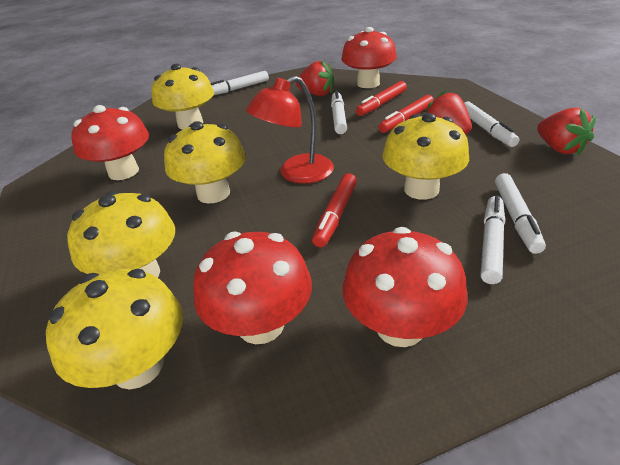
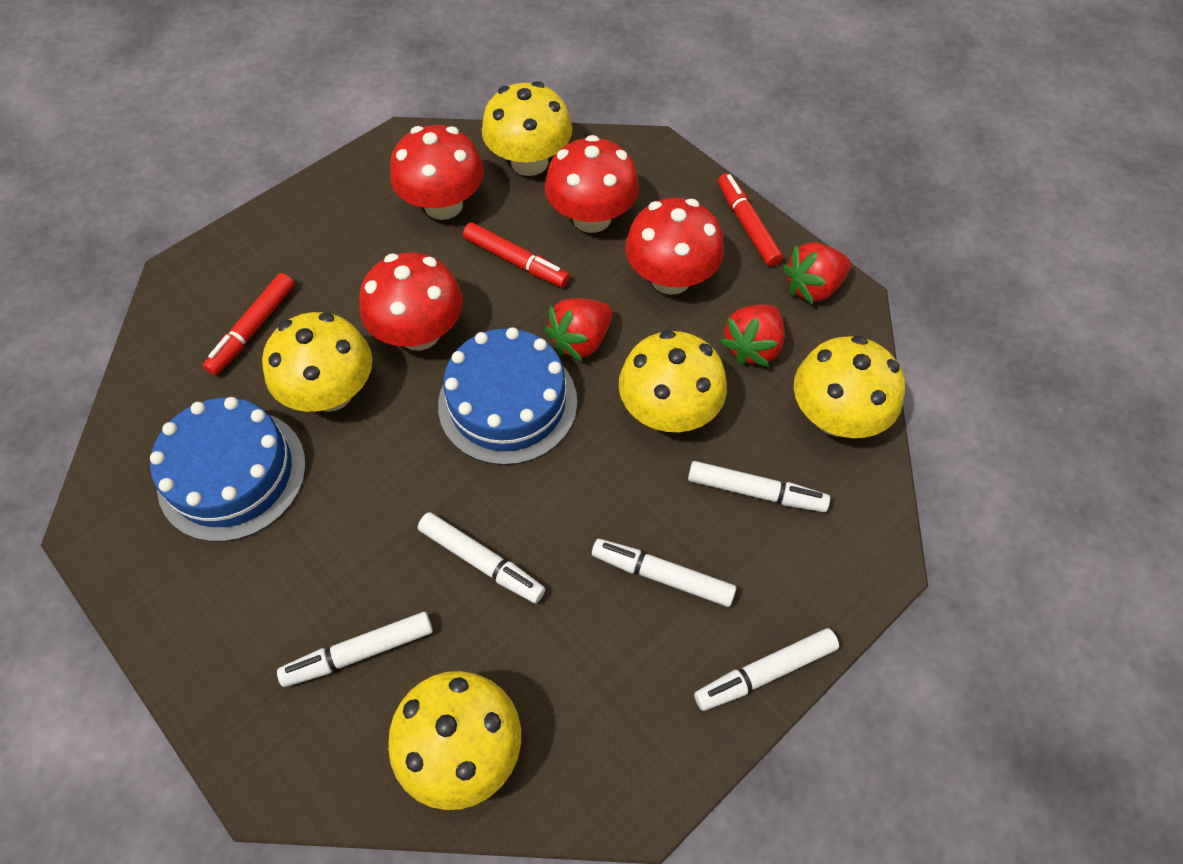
blue cake: 0 -> 2
red lamp: 1 -> 0

